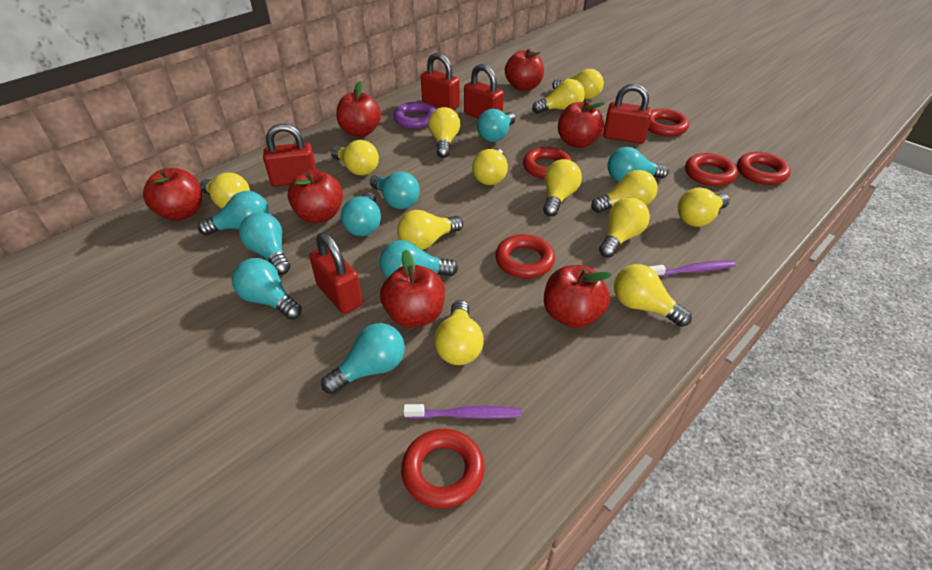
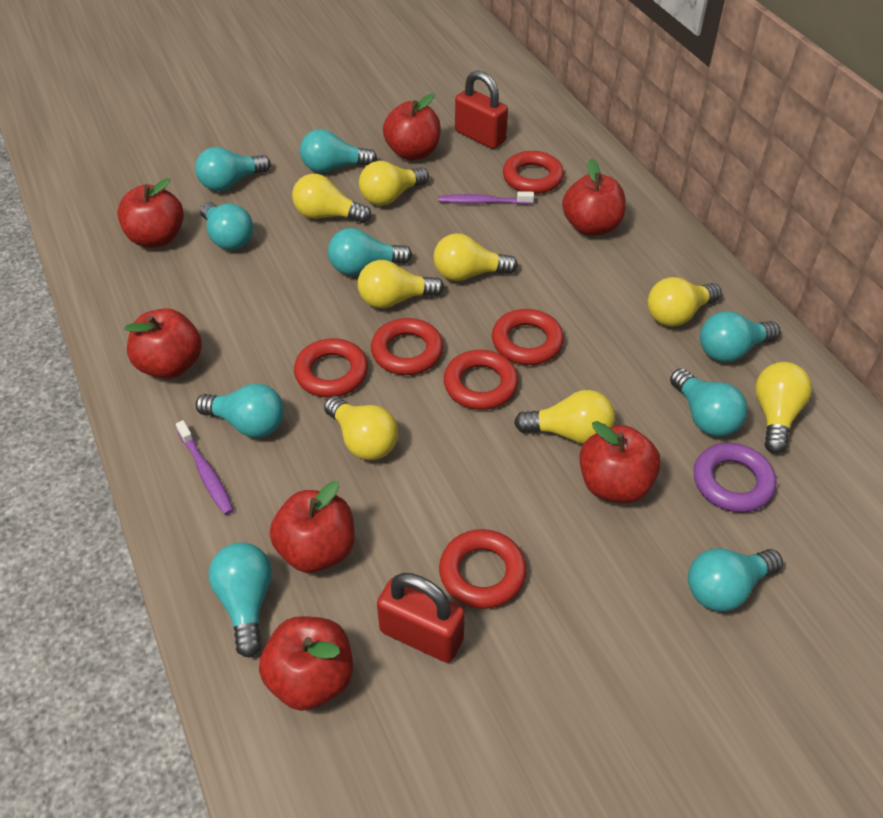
red padlock: 5 -> 2
yellow light bulb: 13 -> 8

